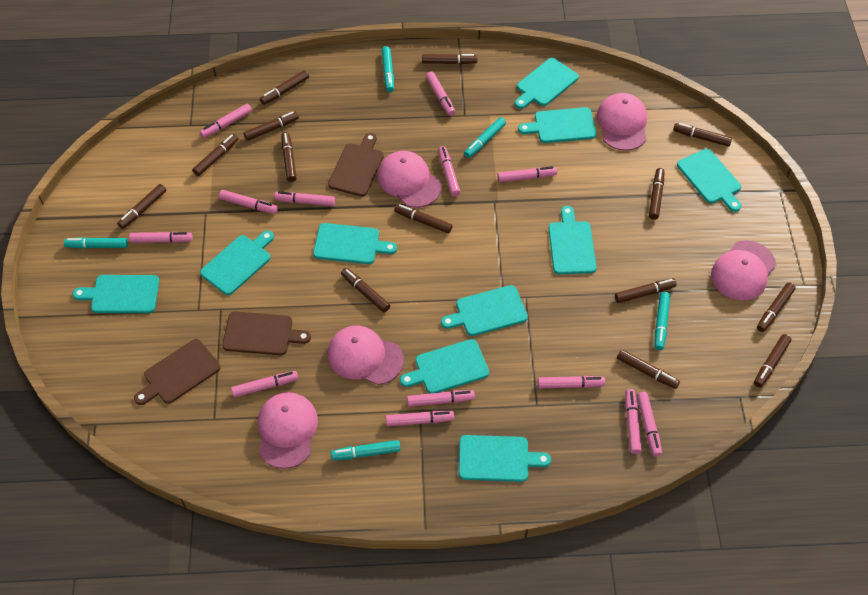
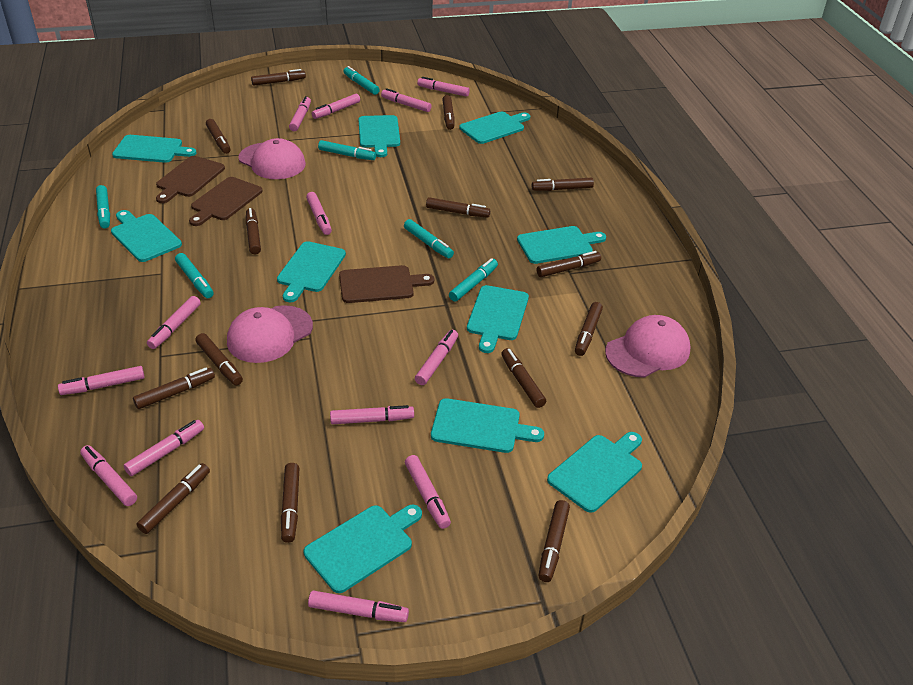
pink cap: 5 -> 3
turquoise marker: 5 -> 6

